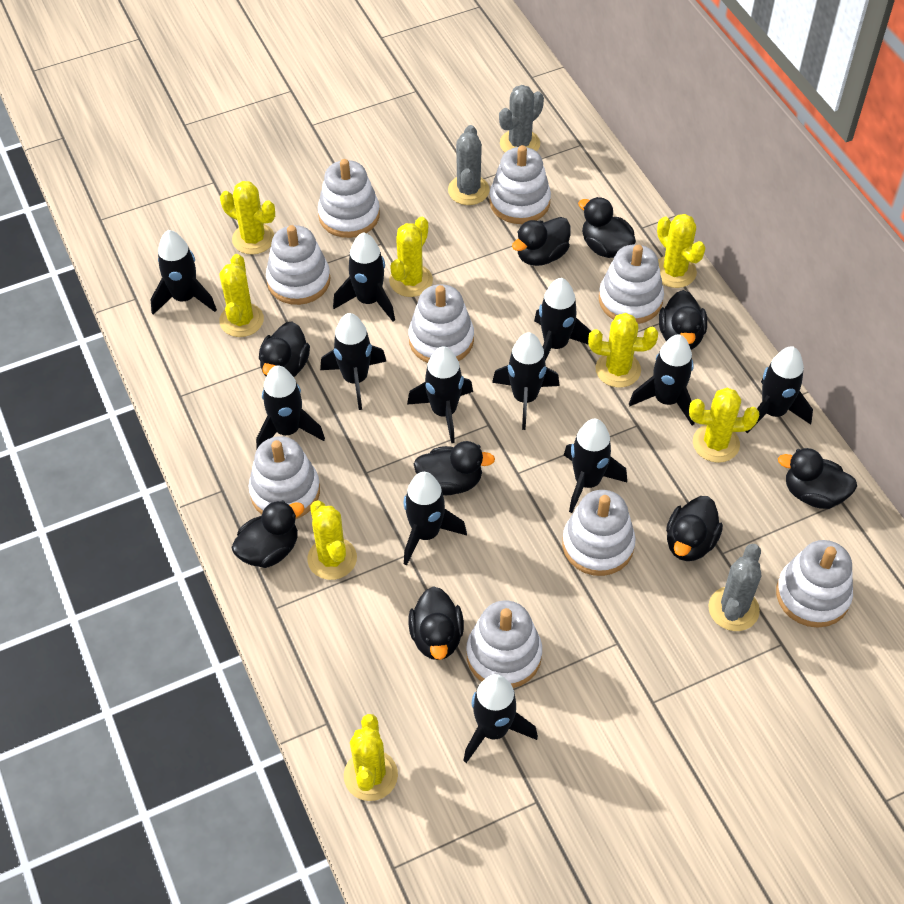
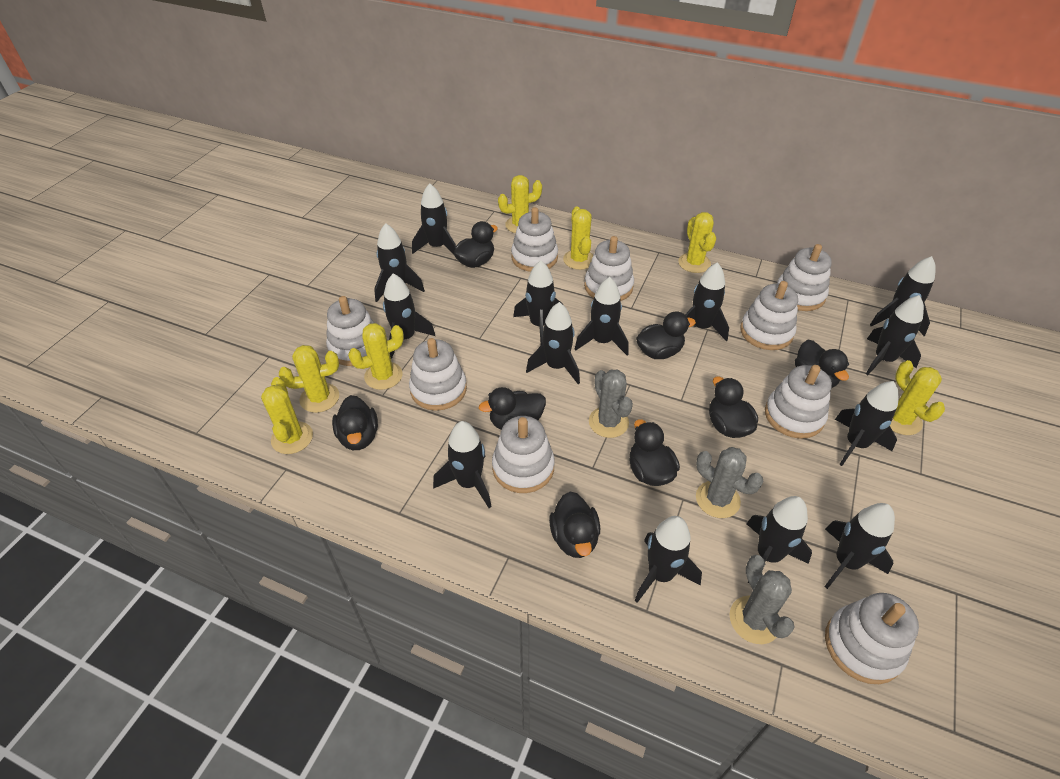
black duck: 9 -> 8
black rocket: 12 -> 14
yellow cactus: 8 -> 7

